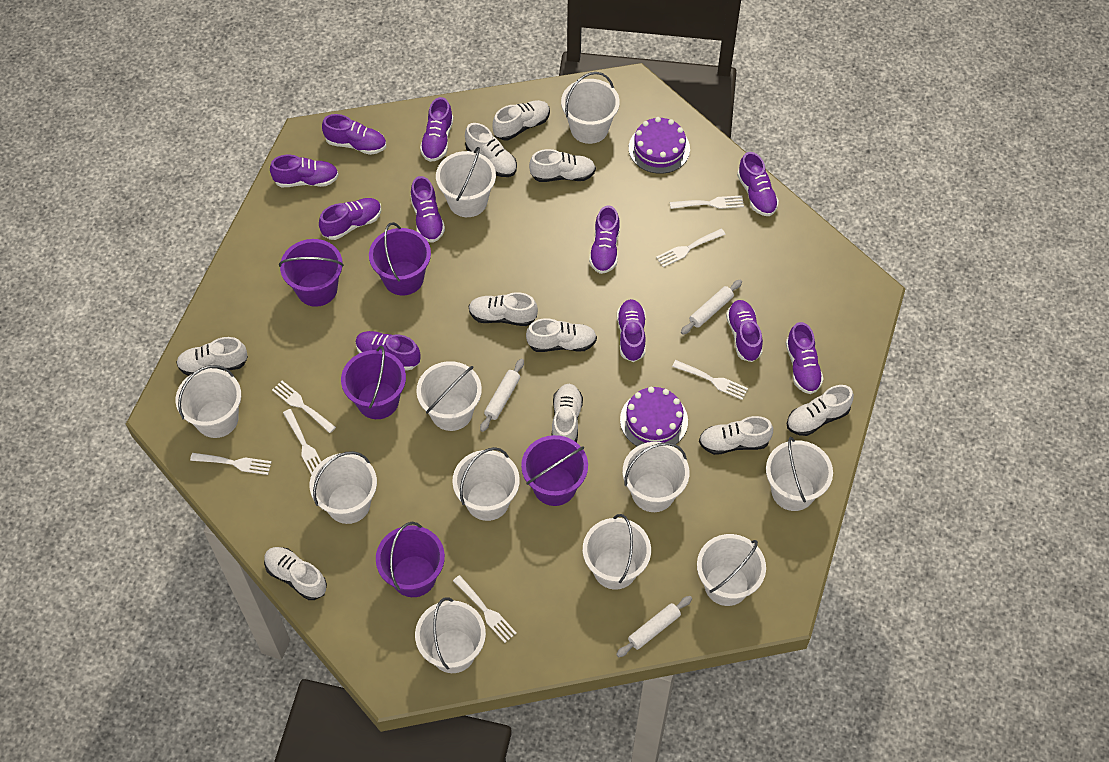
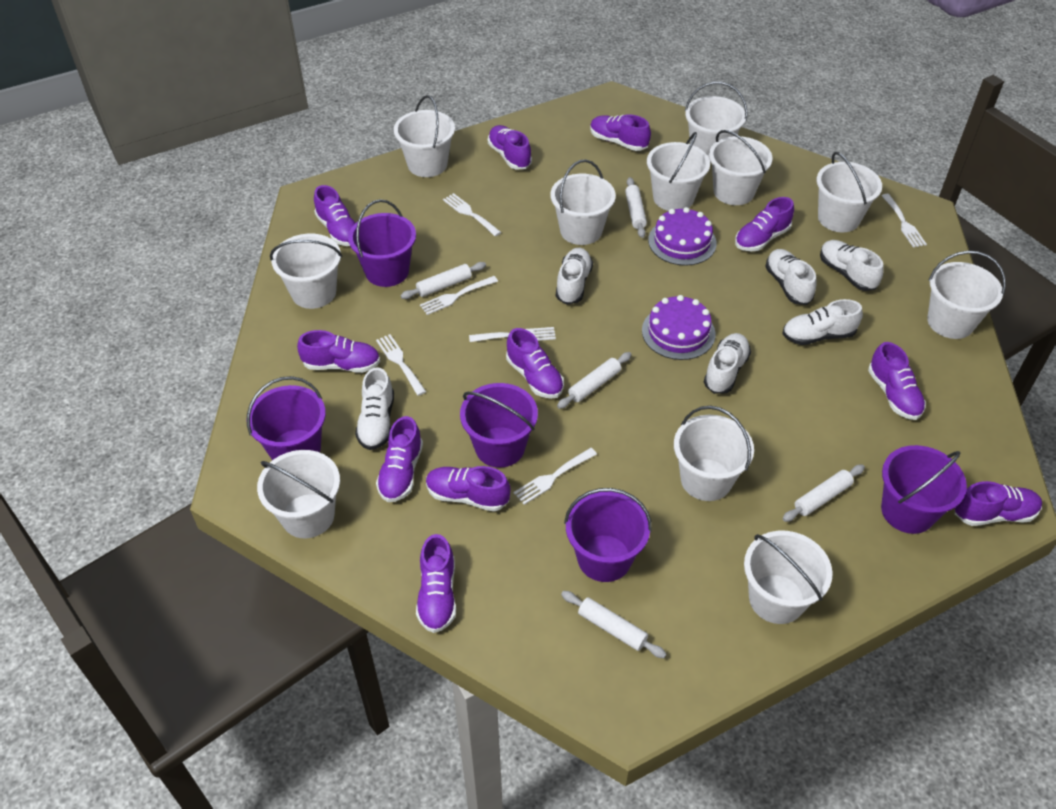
white fork: 7 -> 6
white rolling pin: 3 -> 5
white shoe: 10 -> 6

